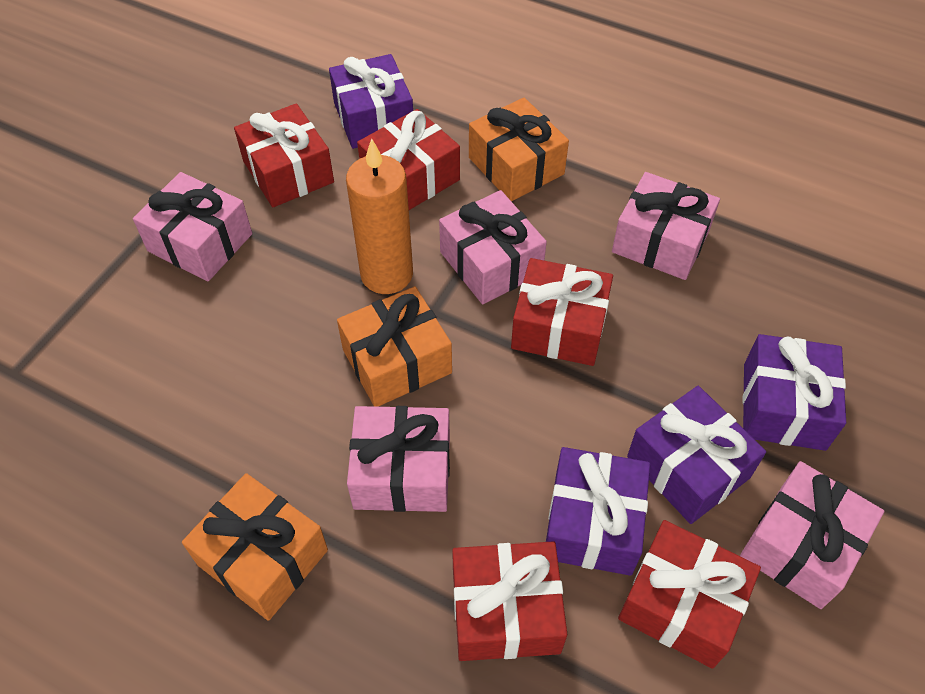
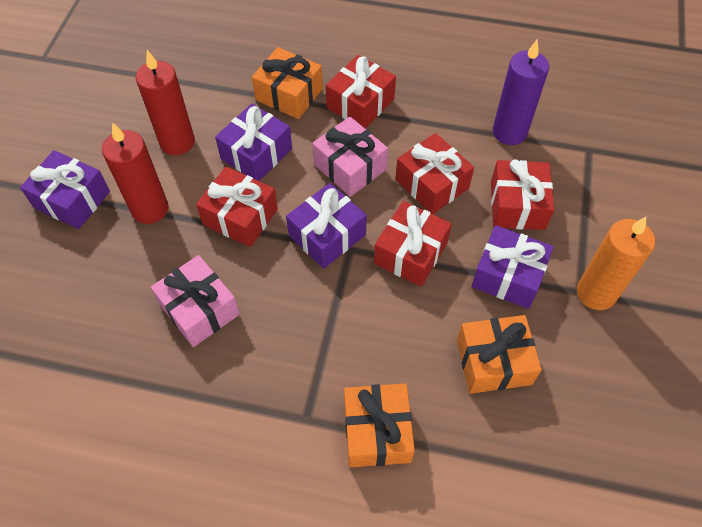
pink gift: 5 -> 2
purple candle: 0 -> 1
red candle: 0 -> 2

